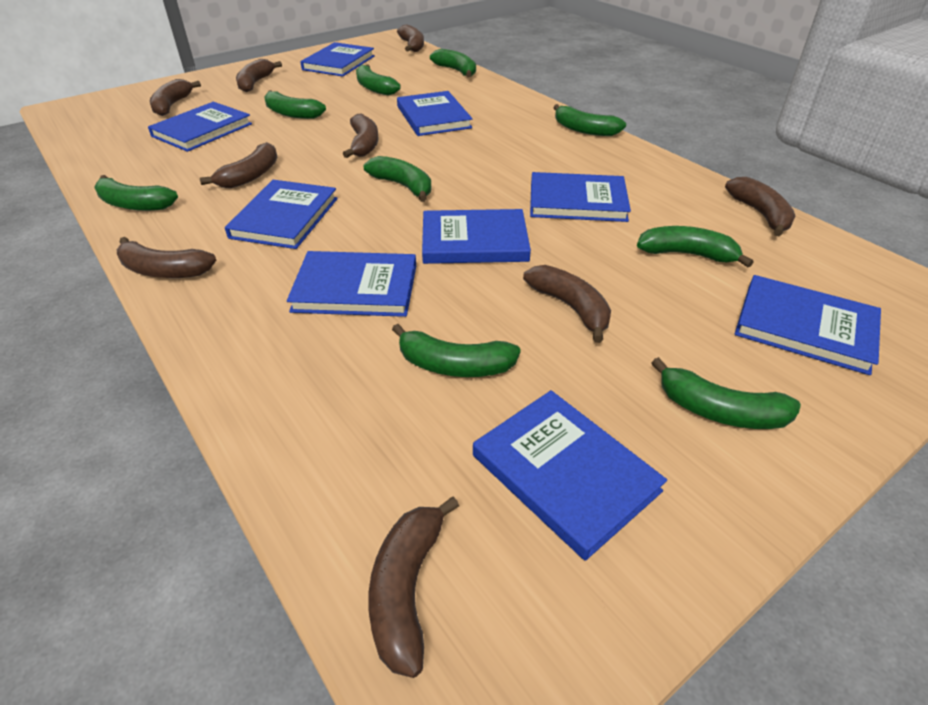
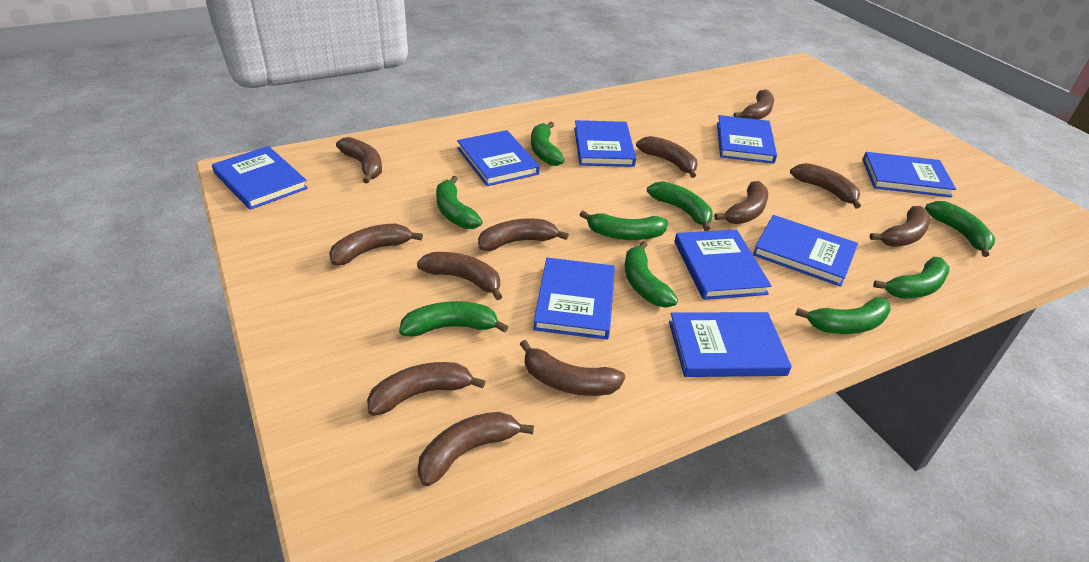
brown banana: 9 -> 12

